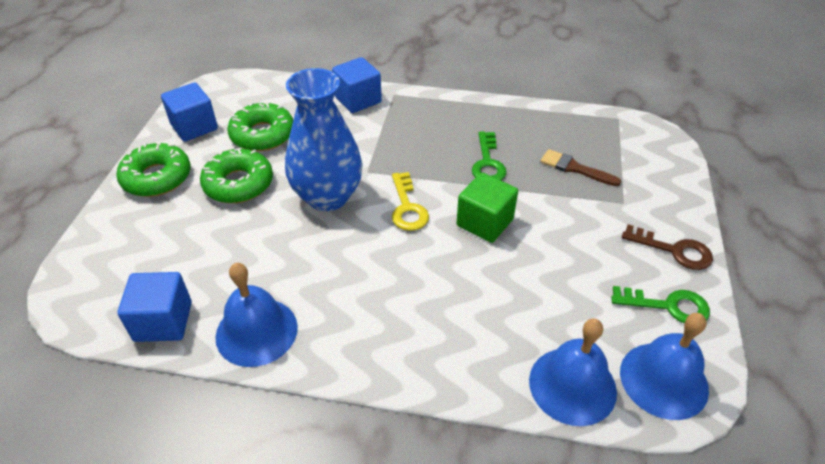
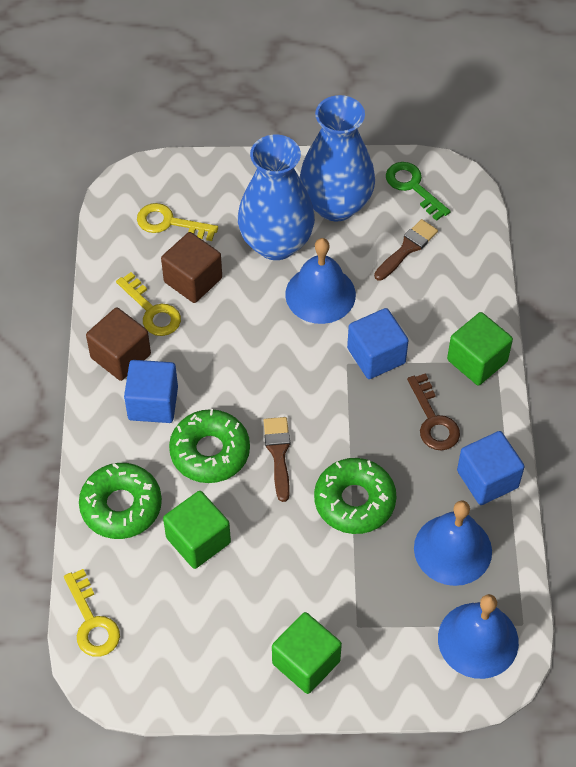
blue vase: 1 -> 2
brown brush: 1 -> 2
brown cube: 0 -> 2
green cube: 1 -> 3
green key: 2 -> 1
yellow key: 1 -> 3

